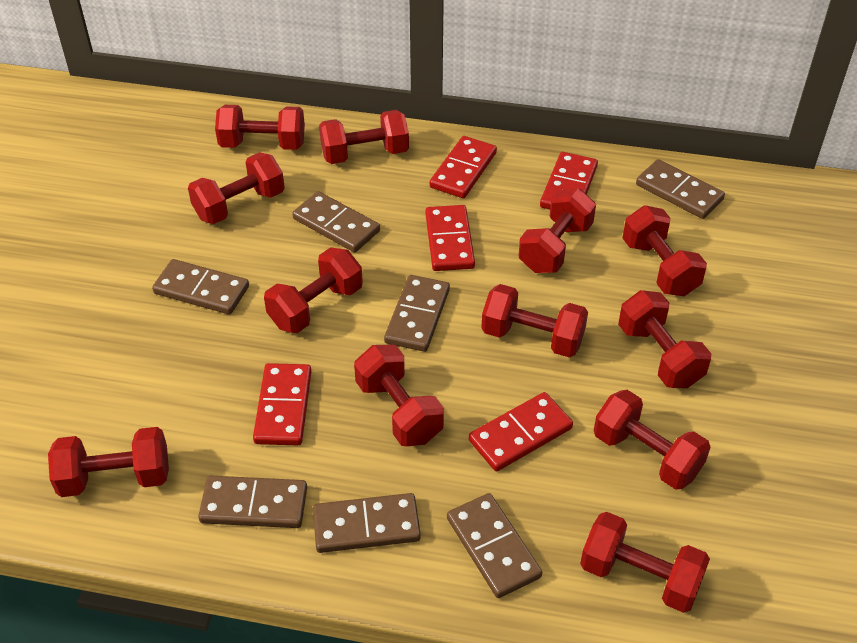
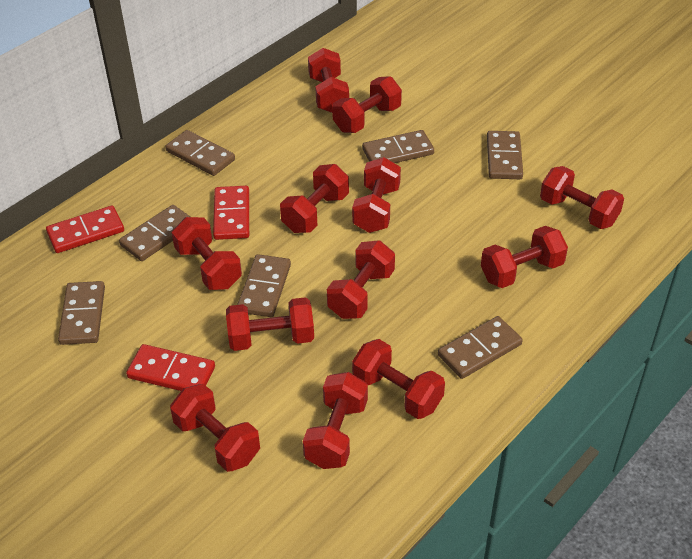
red domino: 5 -> 3

